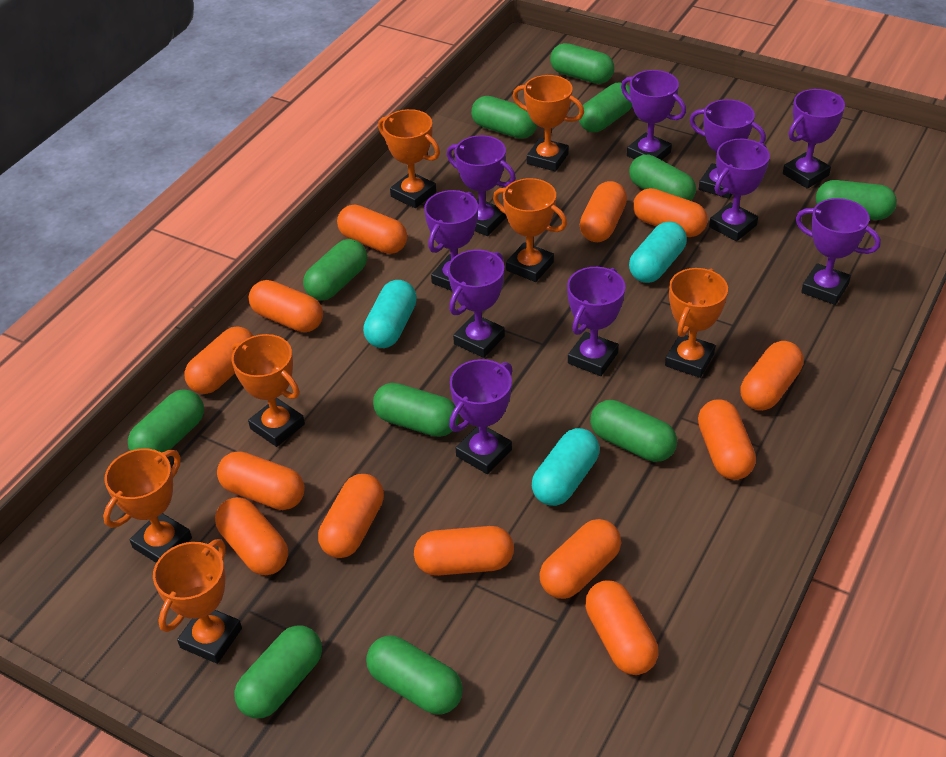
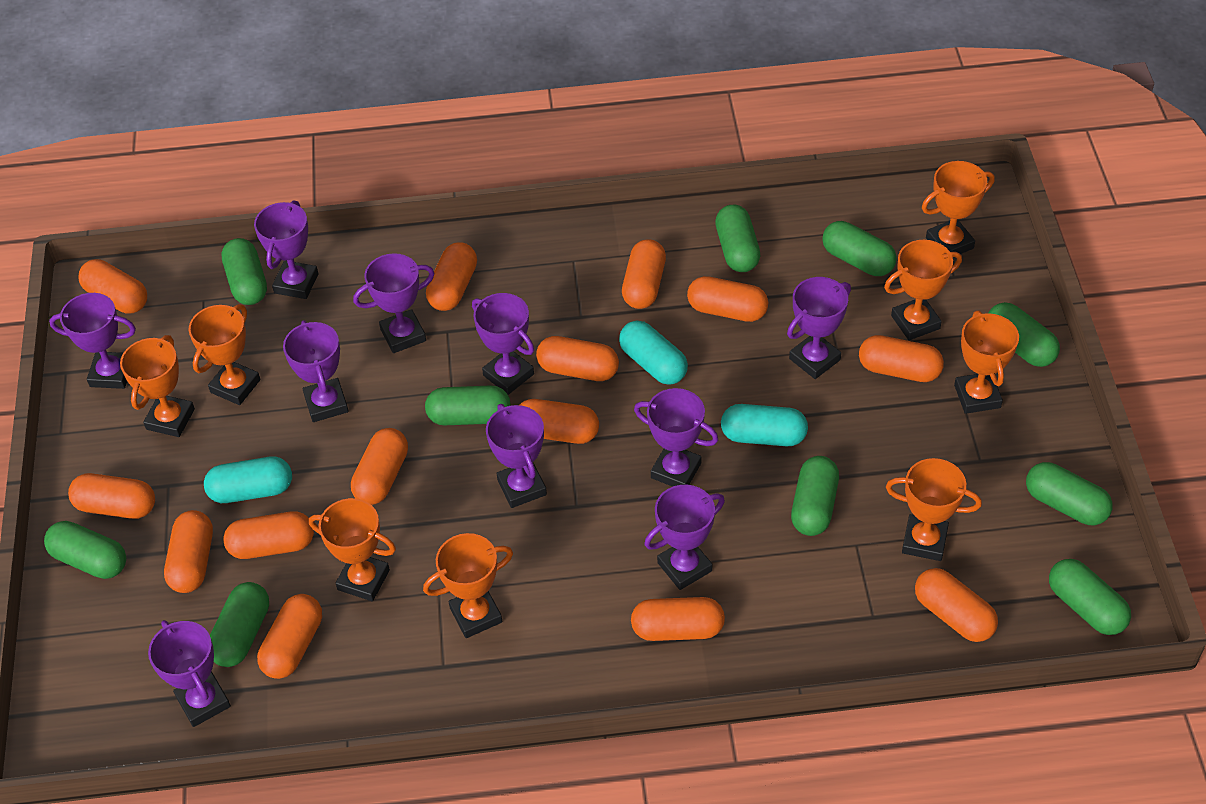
green capsule: 11 -> 10
orange capsule: 13 -> 14
orange trophy: 7 -> 8

